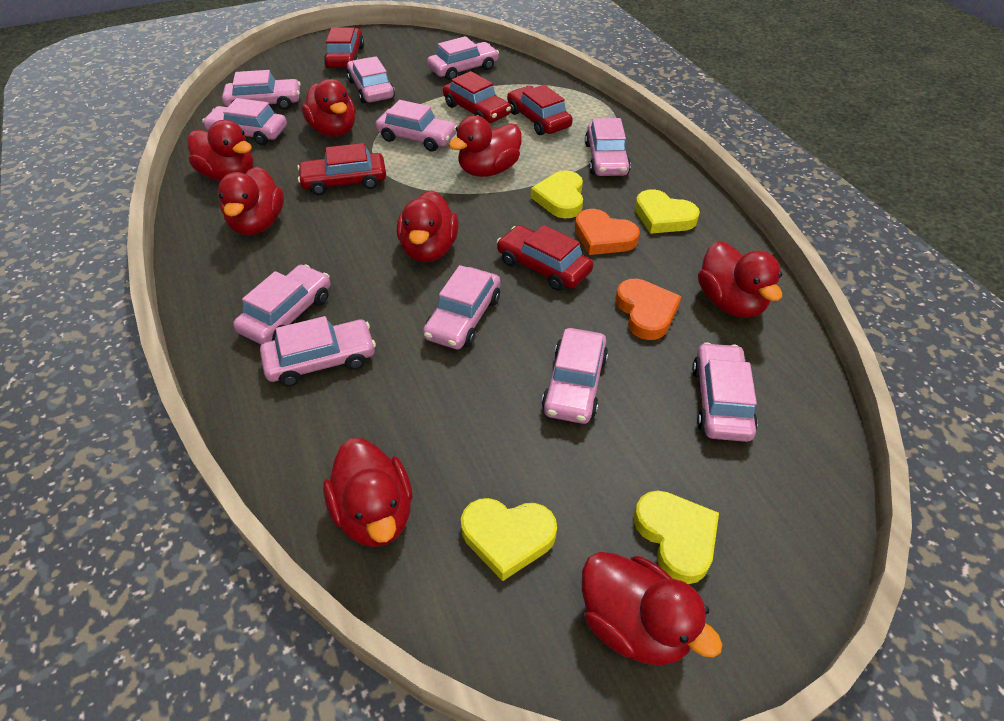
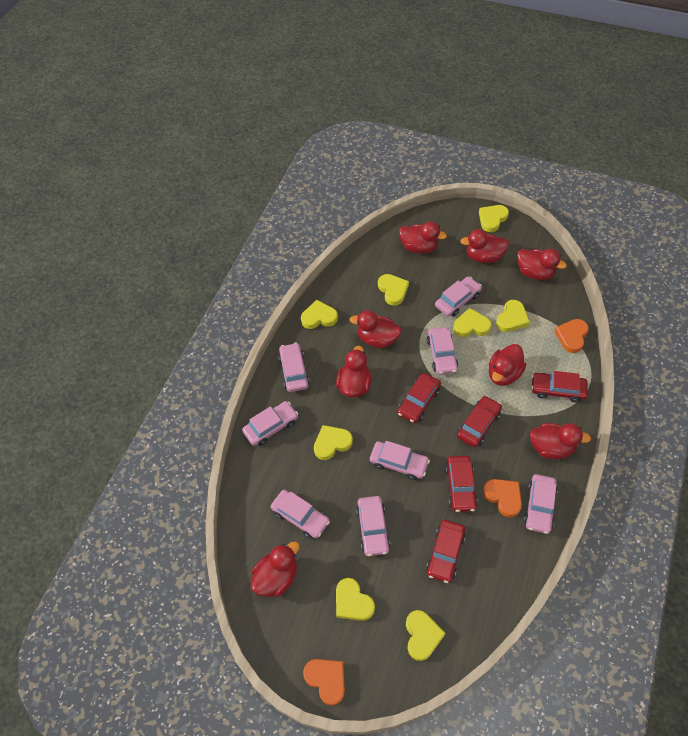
orange heart: 2 -> 3
pink car: 11 -> 8
yellow heart: 4 -> 8

